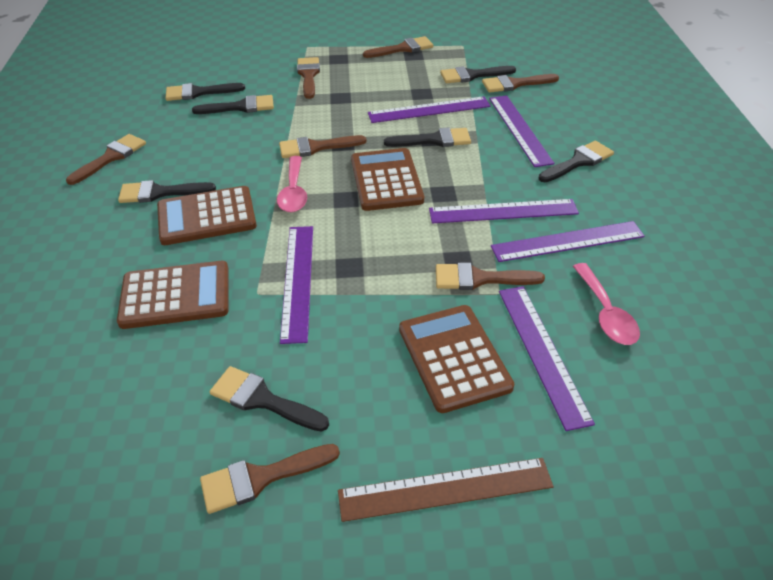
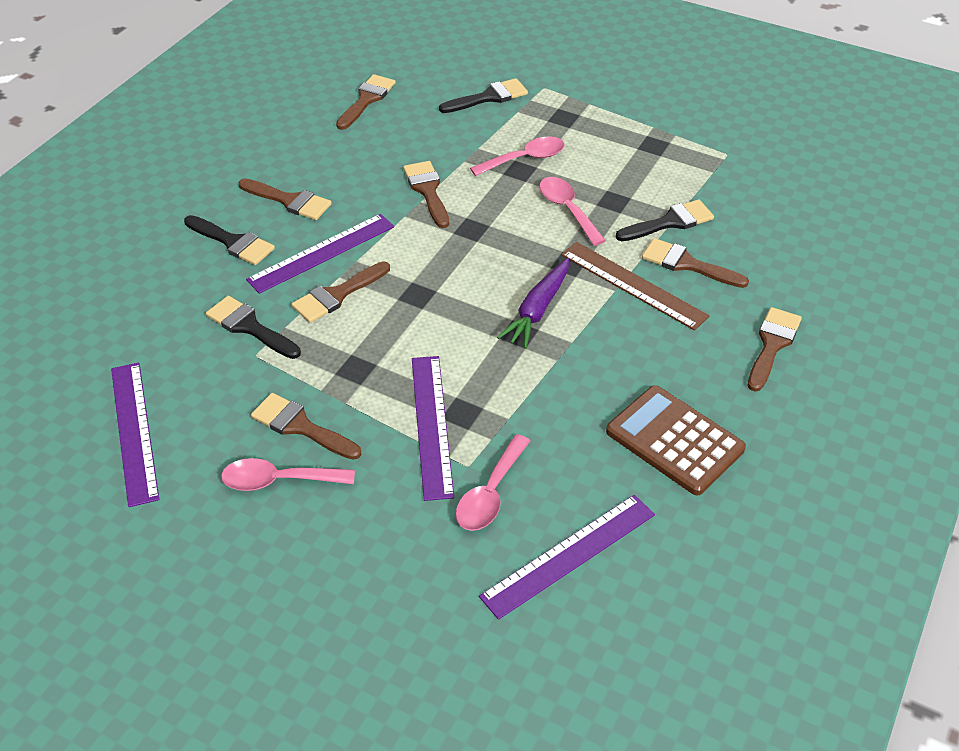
black brush: 7 -> 4
brown calculator: 4 -> 1
pink spoon: 2 -> 4
purple carrot: 0 -> 1
purple ruler: 6 -> 4

